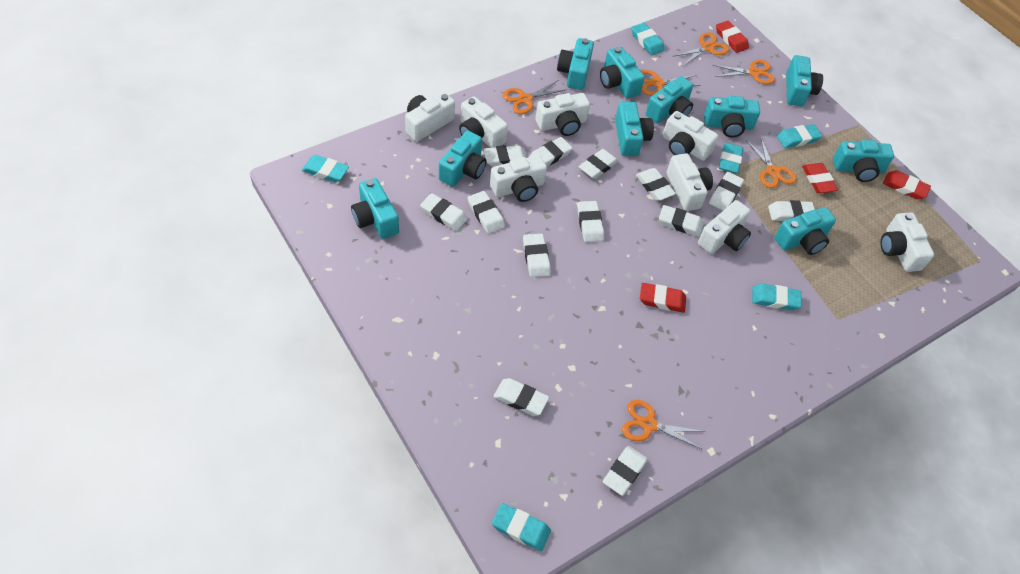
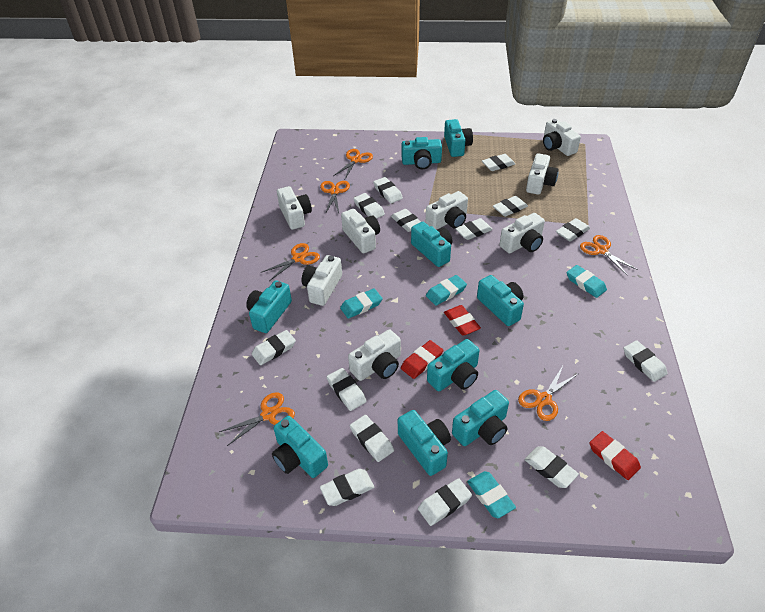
red eraser: 4 -> 3
turquoise camera: 10 -> 9
turquoise eraser: 6 -> 4
white eraser: 13 -> 14

